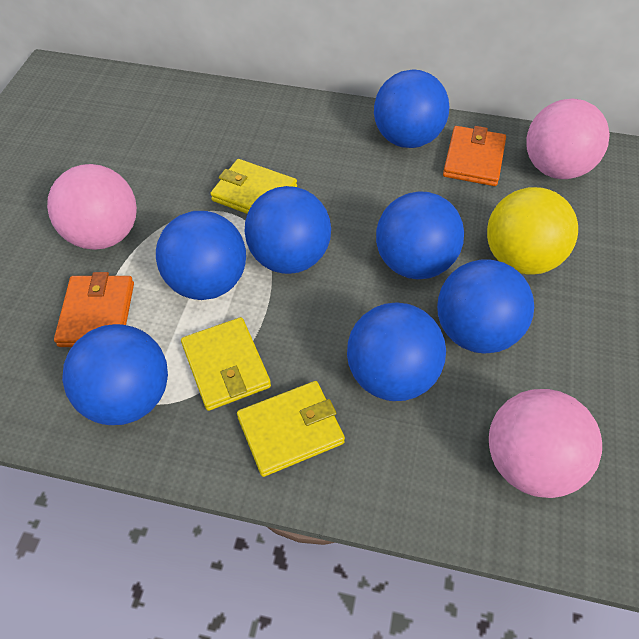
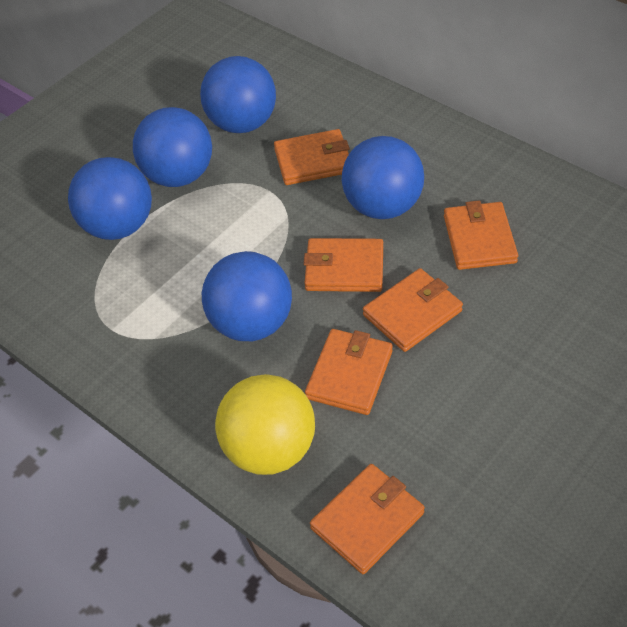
blue ball: 7 -> 5
orange wallet: 2 -> 6
pink ball: 3 -> 0
yellow wallet: 3 -> 0

